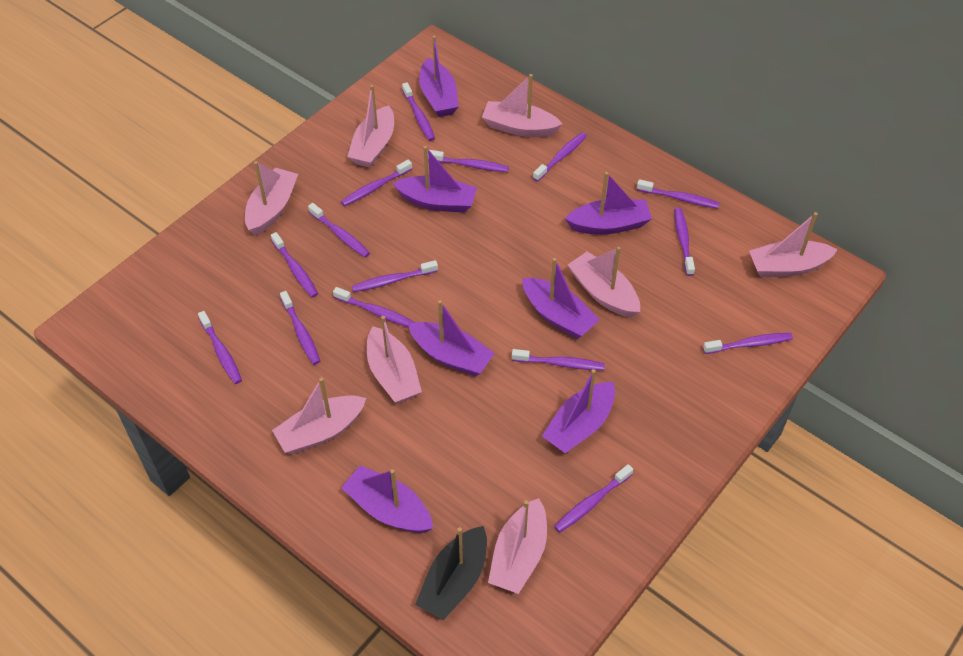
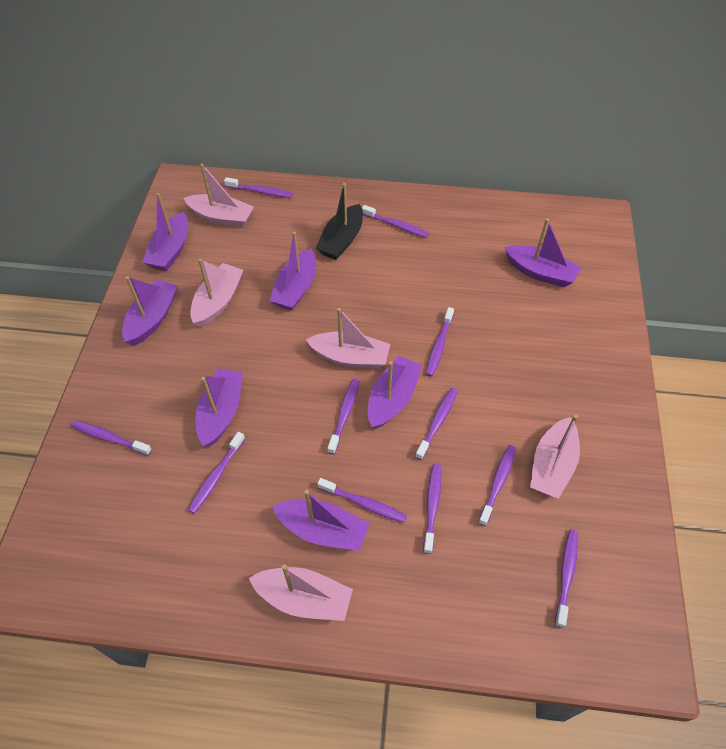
pink boat: 8 -> 5
purple toothbrush: 15 -> 11

